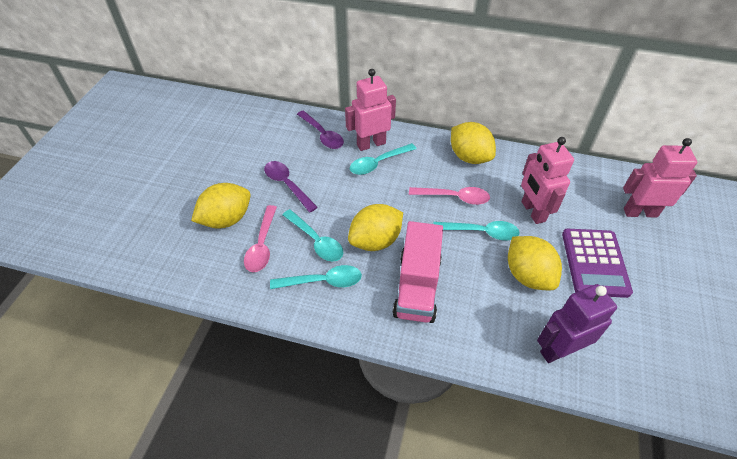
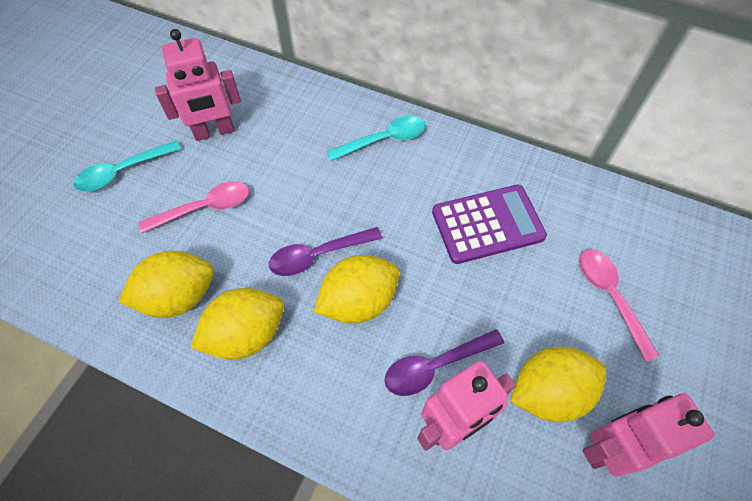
pink truck: 1 -> 0
purple robot: 1 -> 0
turquoise spoon: 4 -> 2

